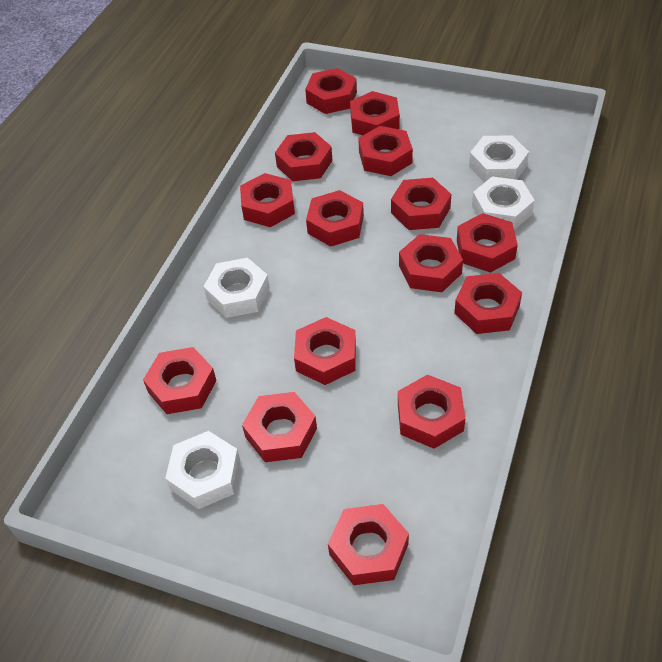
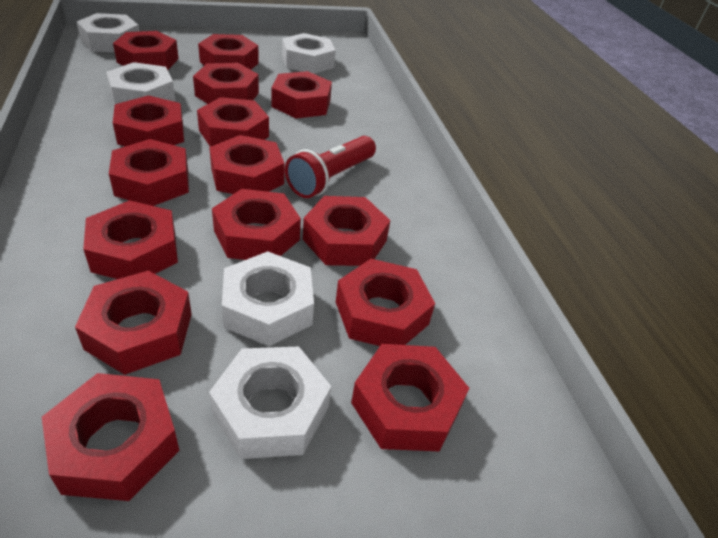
red flashlight: 0 -> 1
white nut: 4 -> 5

